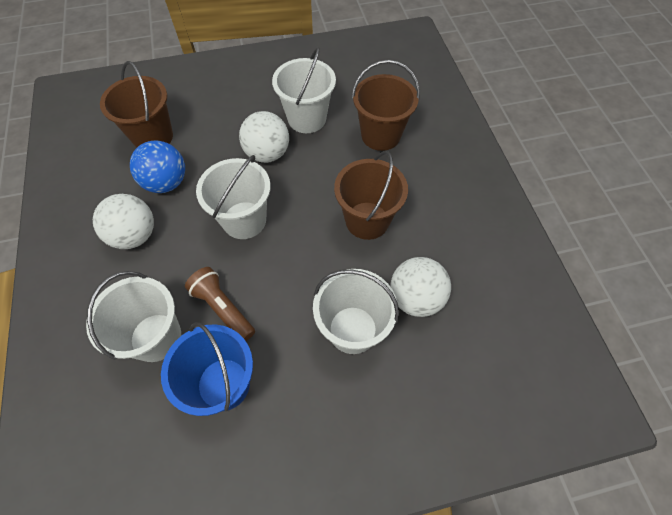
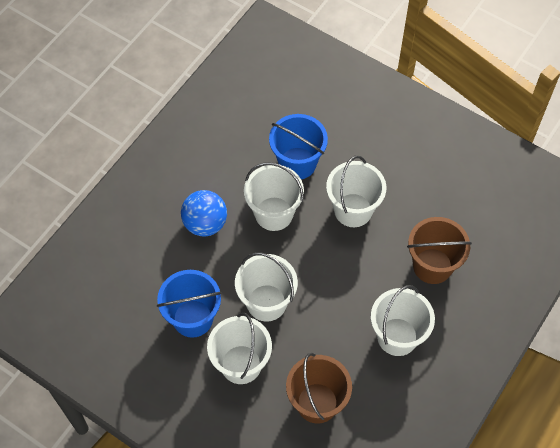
blue bucket: 1 -> 2
brown bucket: 3 -> 2
brown flashlight: 1 -> 0
white ball: 3 -> 0
white bucket: 4 -> 5

